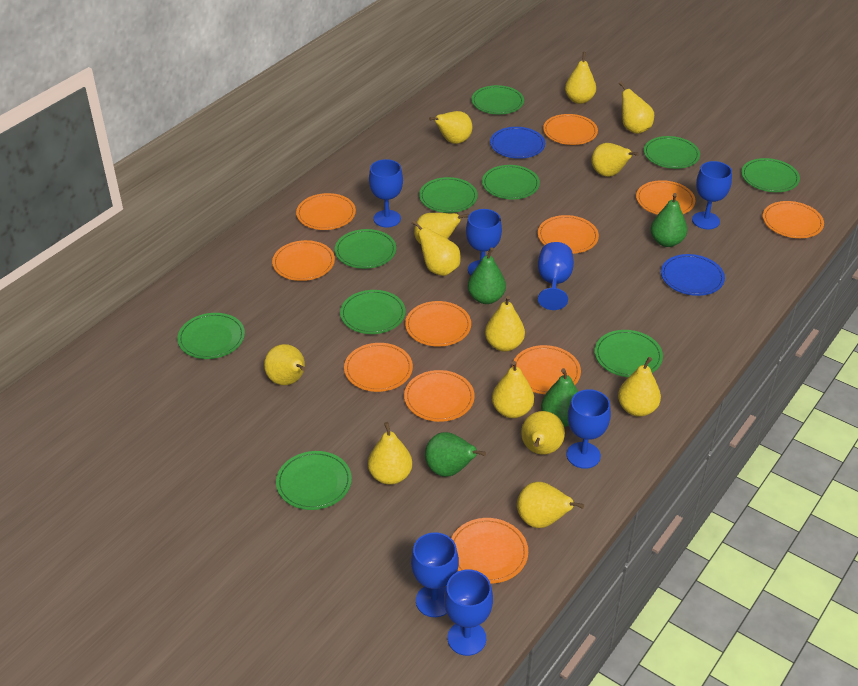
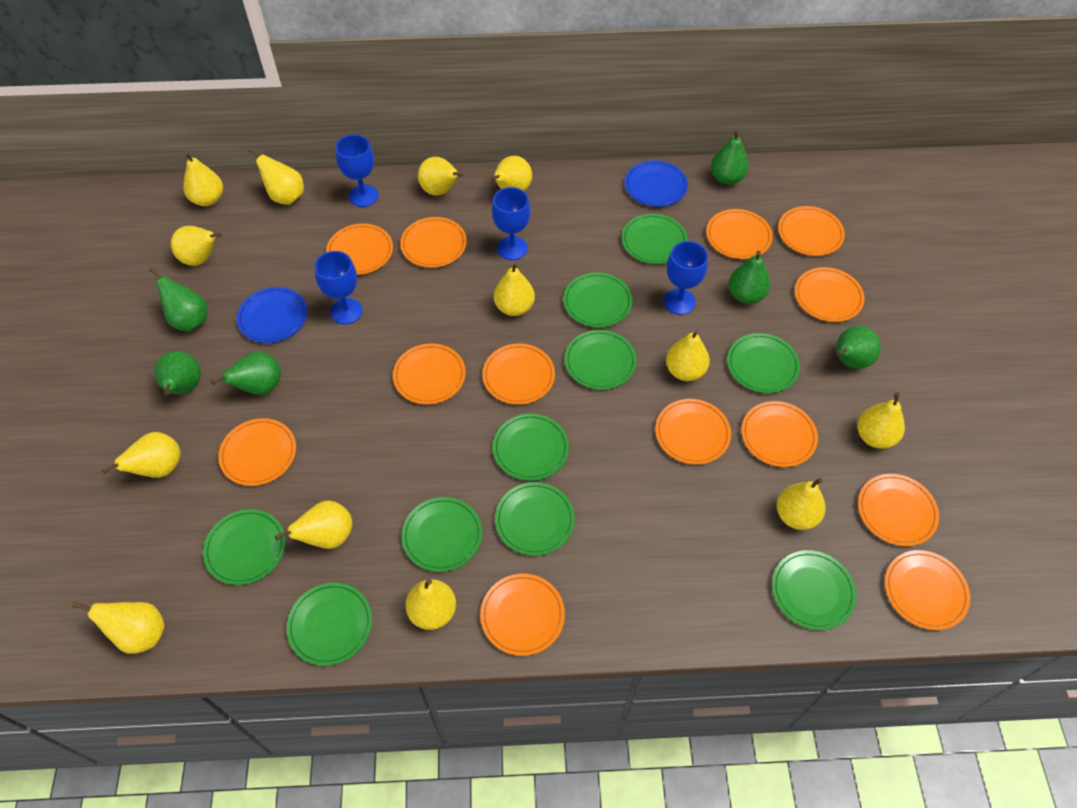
blue goblet: 7 -> 4
green pear: 4 -> 6
orange plate: 11 -> 13

